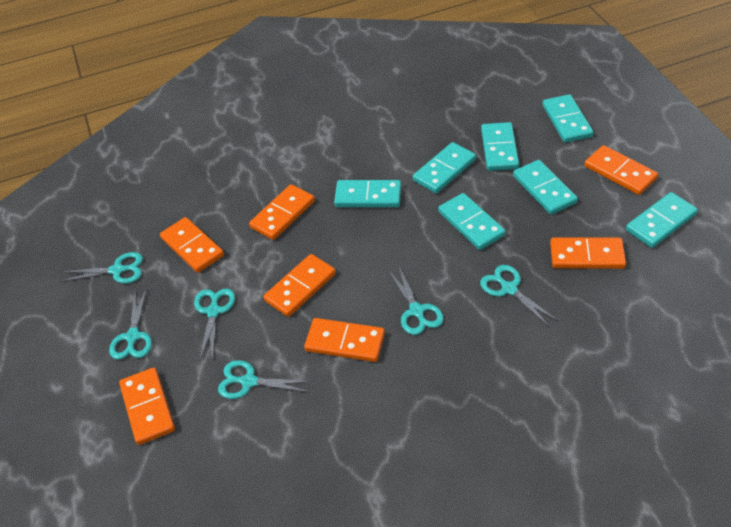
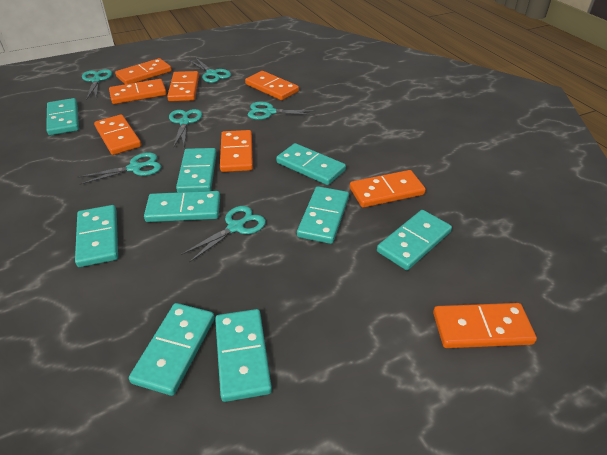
orange domino: 7 -> 8
turquoise domino: 7 -> 9

